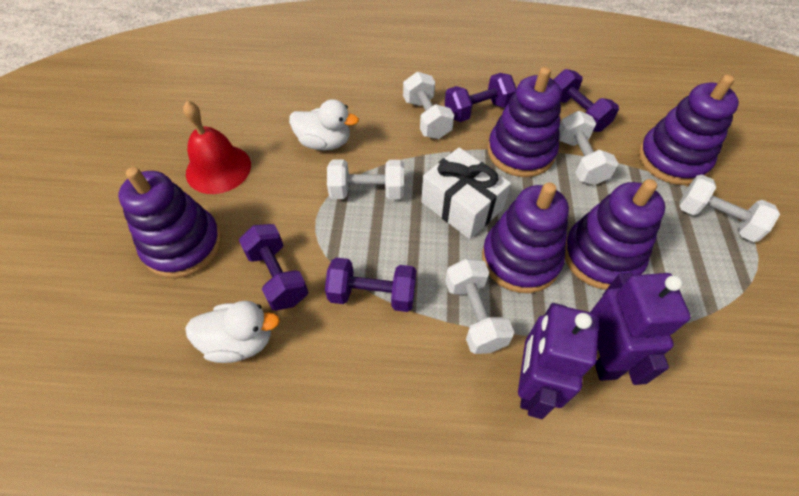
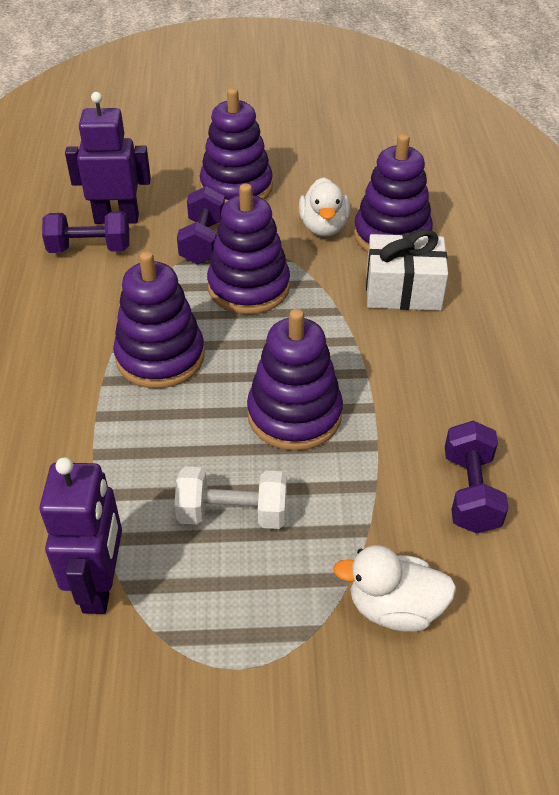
purple dumbbell: 4 -> 3
red bell: 1 -> 0
white dumbbell: 5 -> 1

